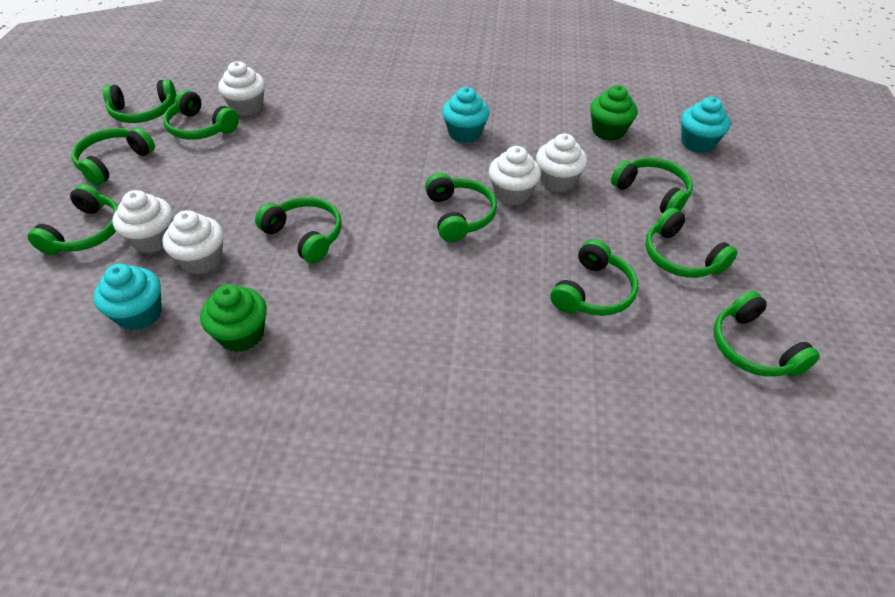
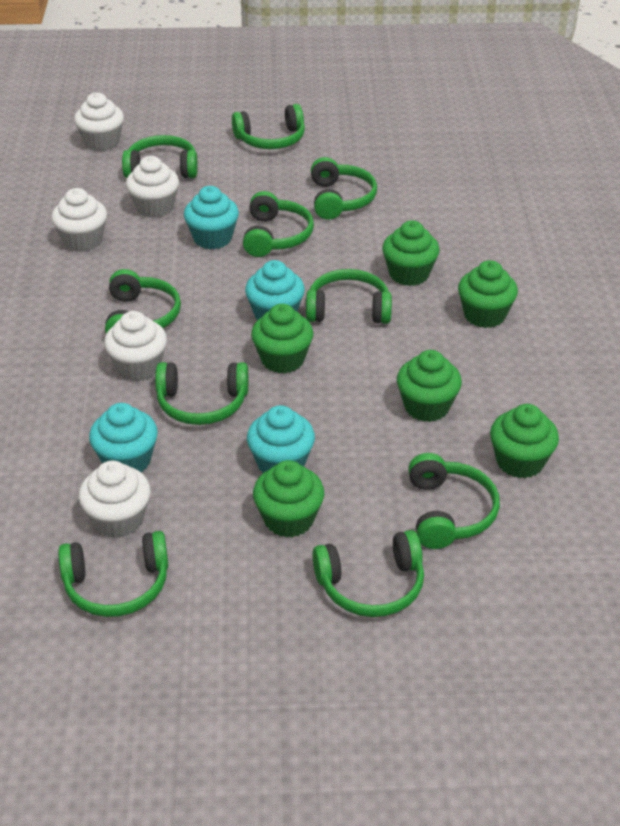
green cupcake: 2 -> 6
turquoise cupcake: 3 -> 4

